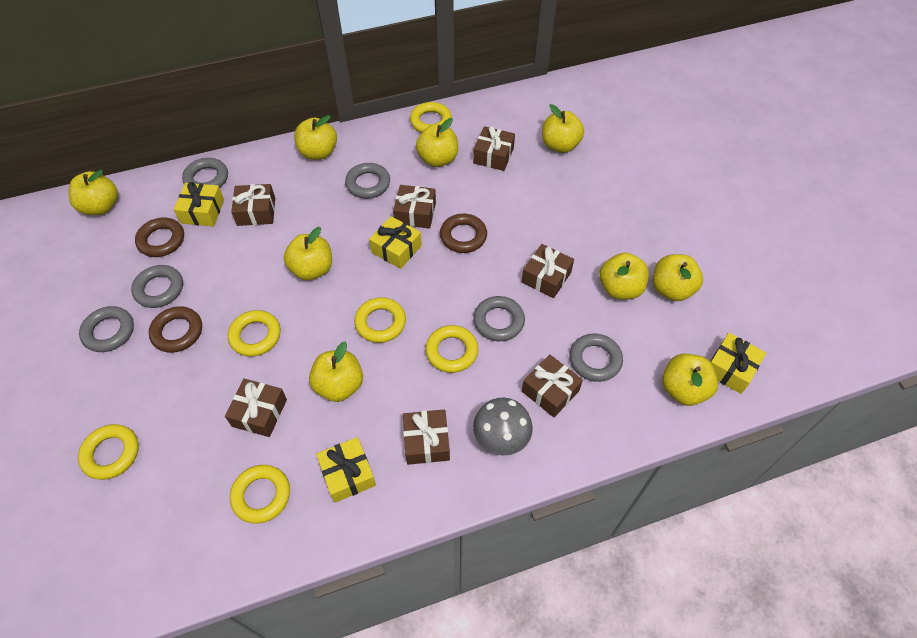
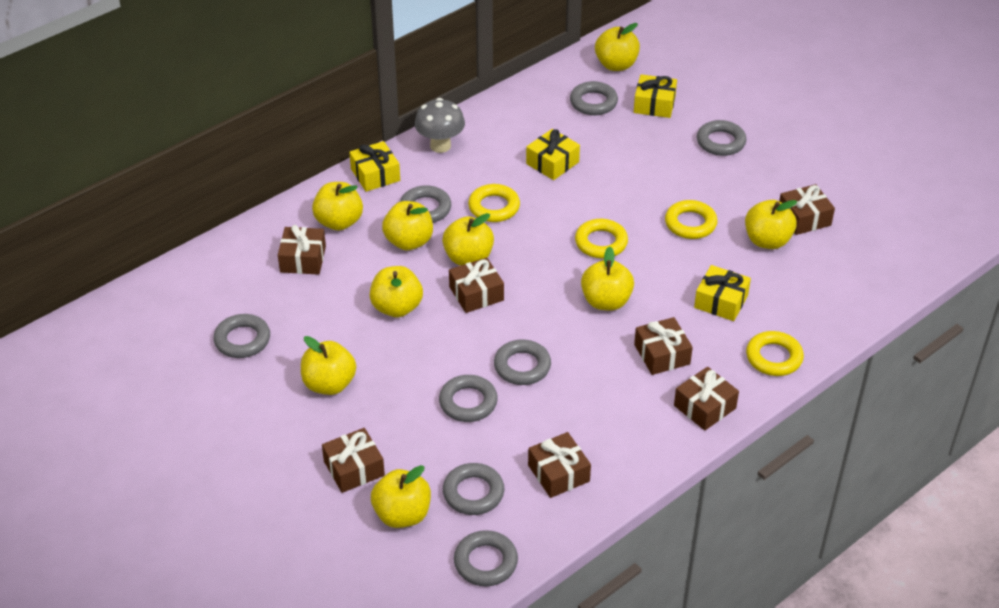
brown ring: 3 -> 0
grey ring: 6 -> 8
yellow ring: 6 -> 4

